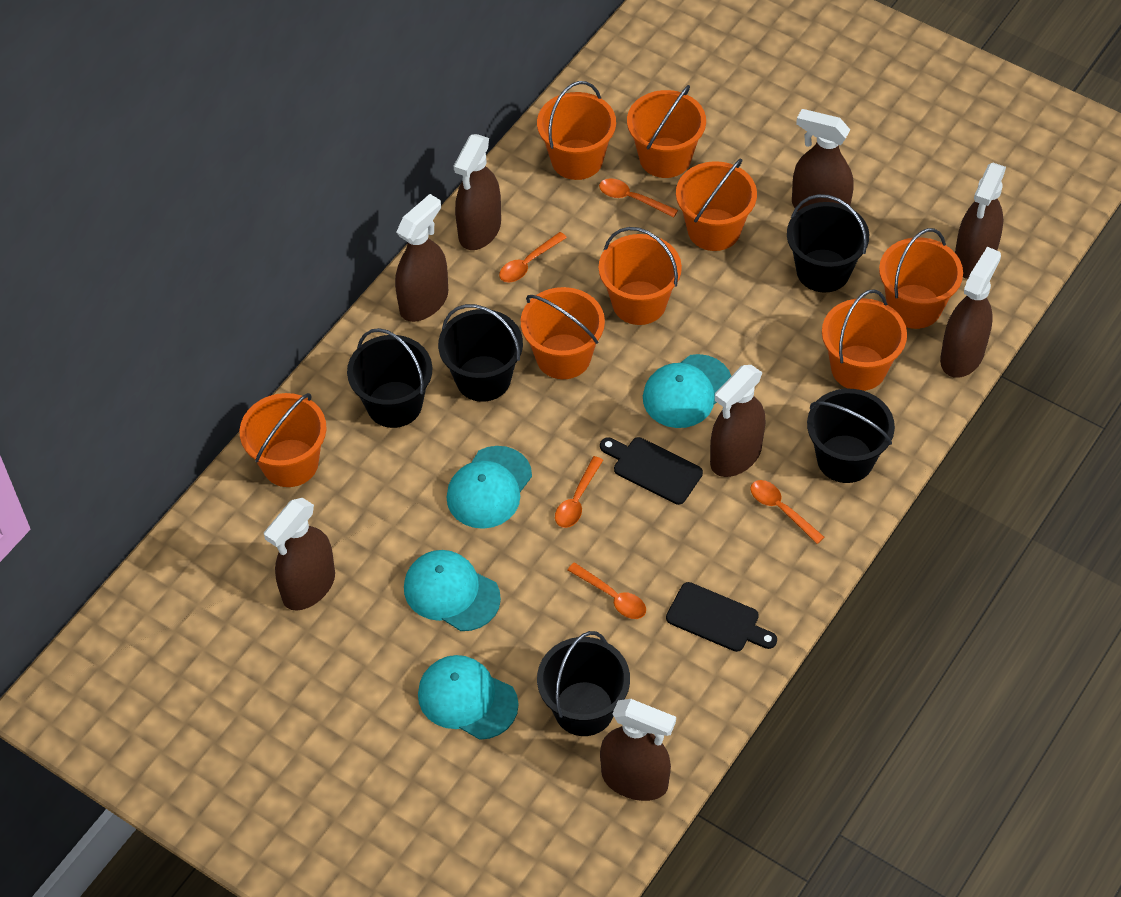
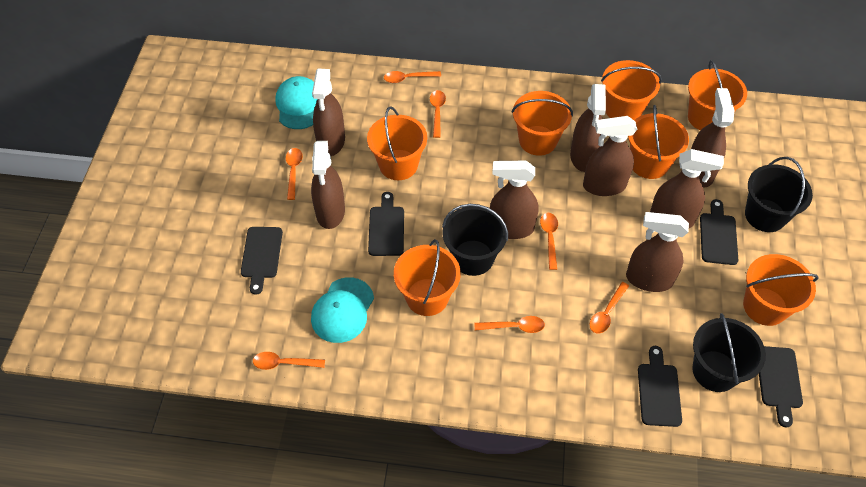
black bucket: 5 -> 3
black cutting board: 2 -> 5
orange bucket: 8 -> 7
orange spoon: 5 -> 7
turquoise cap: 4 -> 2

